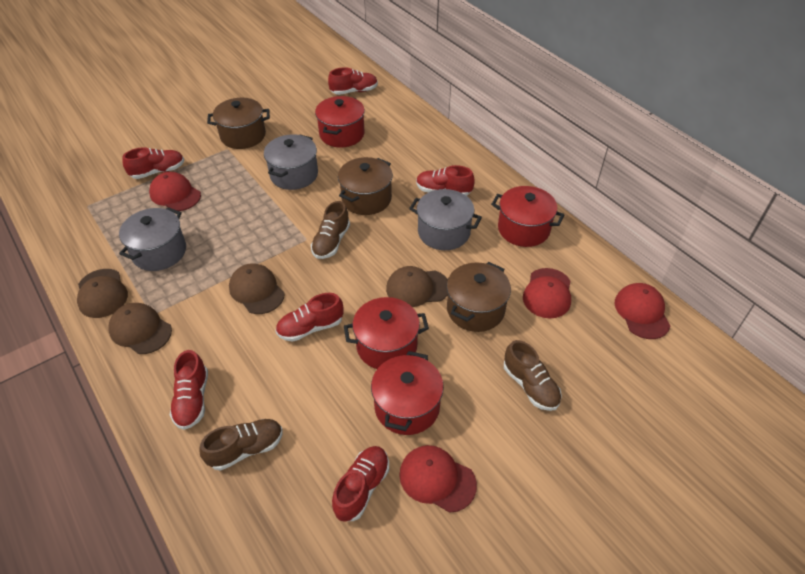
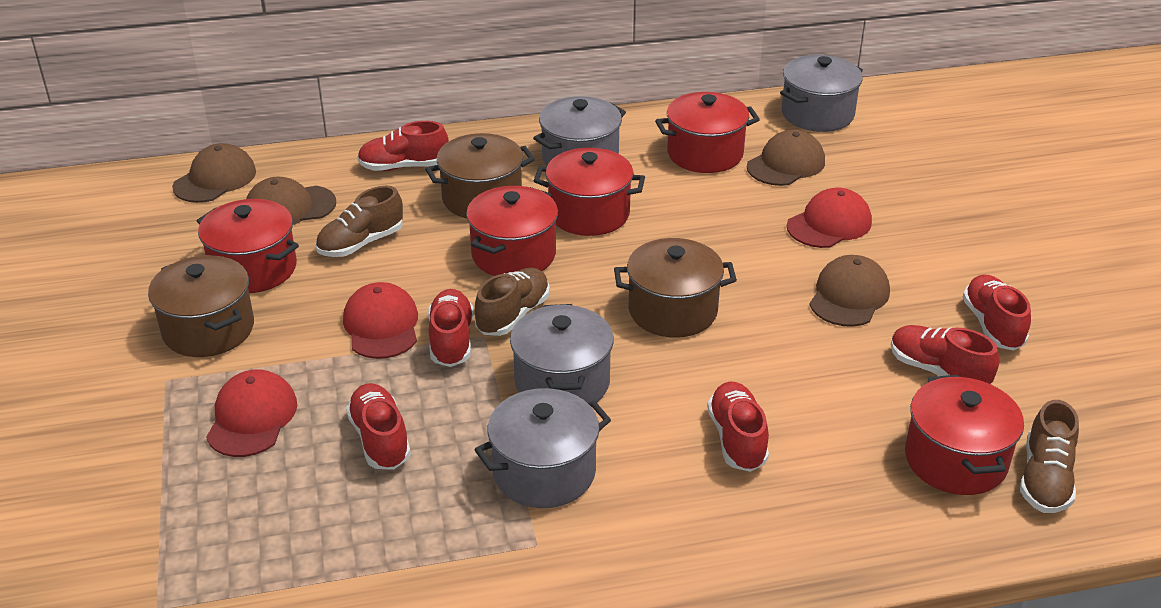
grey pot: 3 -> 4
red cap: 4 -> 3
red pot: 4 -> 5

